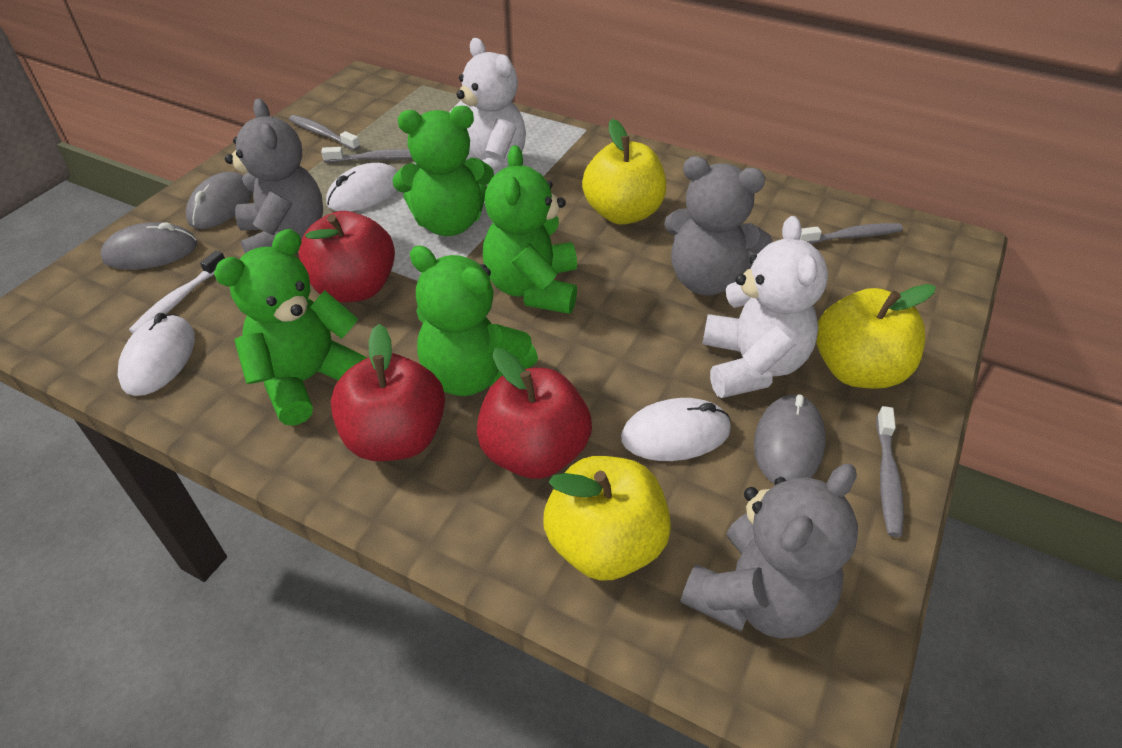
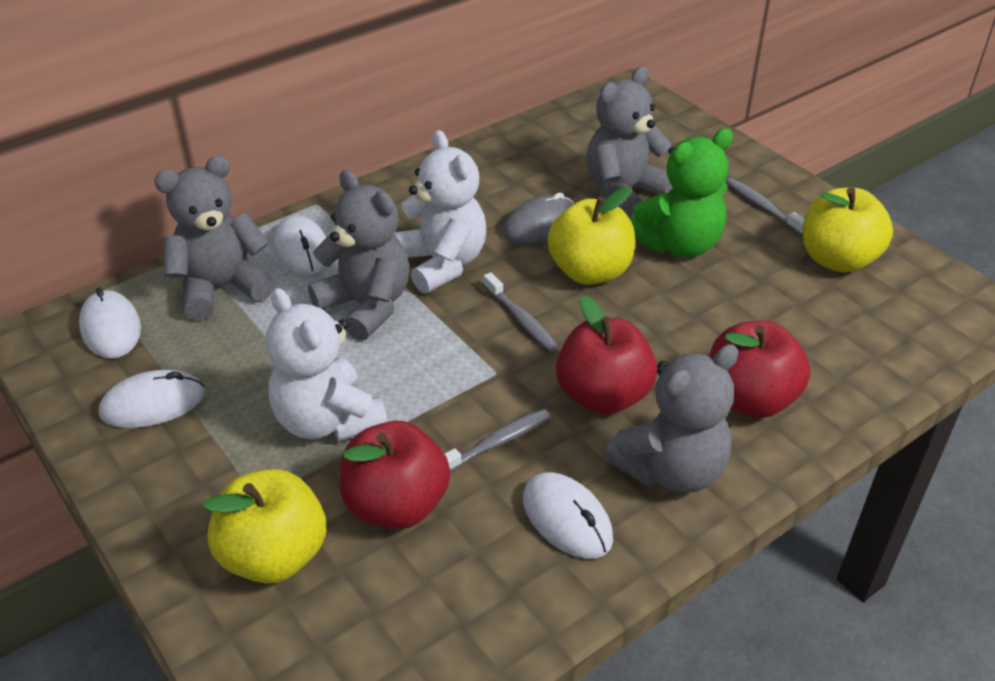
green teddy bear: 4 -> 1
grey mouse: 3 -> 1
grey teddy bear: 3 -> 4
grey toothbrush: 4 -> 3
white mouse: 3 -> 4
white toothbrush: 1 -> 0

